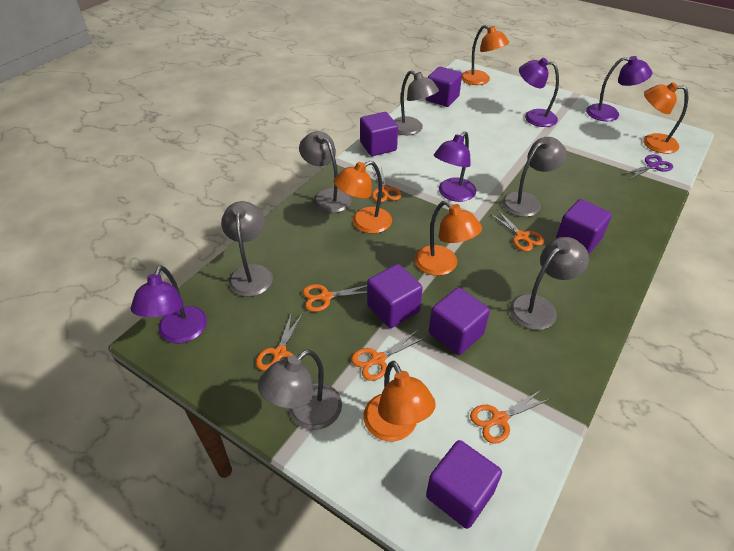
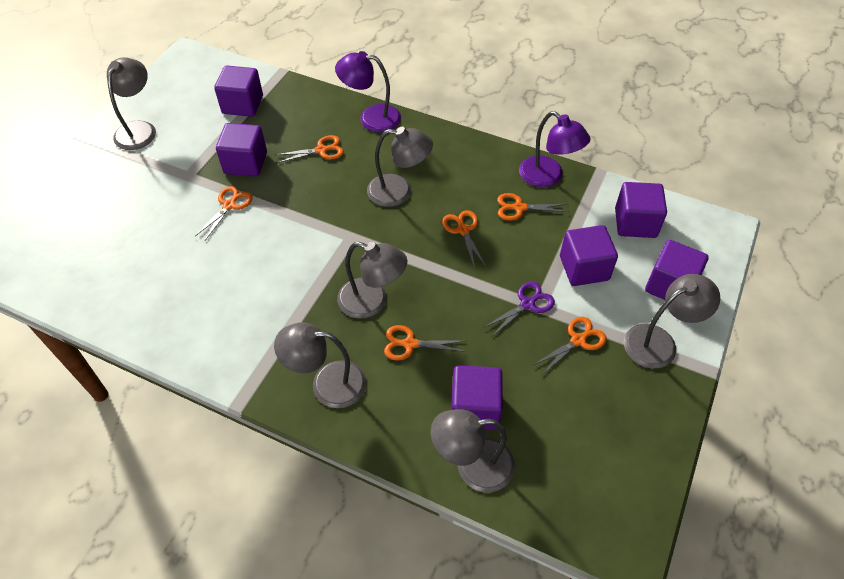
orange lamp: 5 -> 0
purple lamp: 4 -> 2

